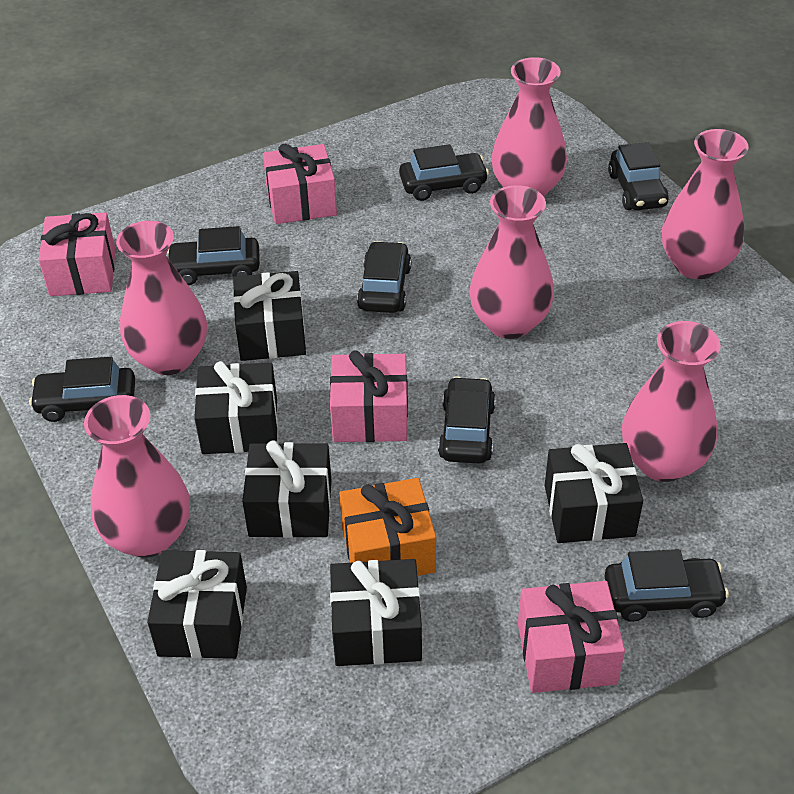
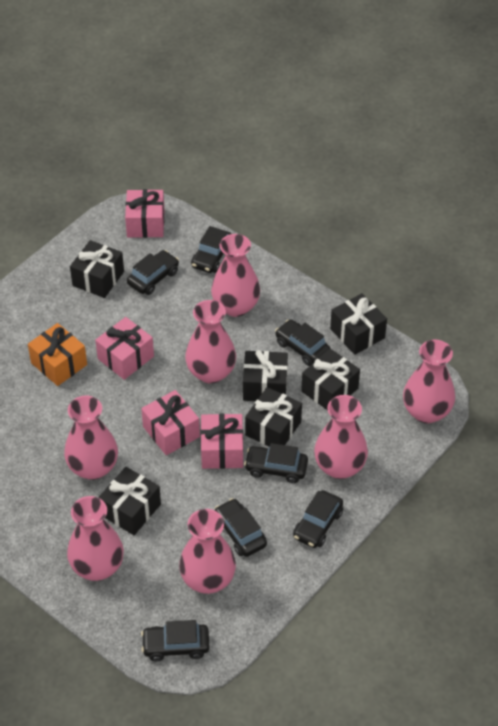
pink vase: 6 -> 7

